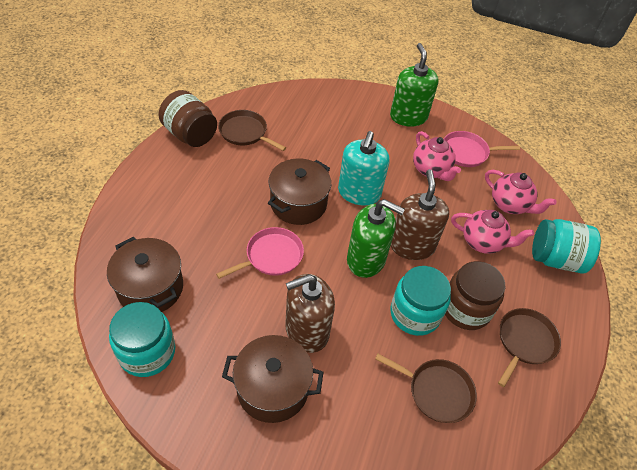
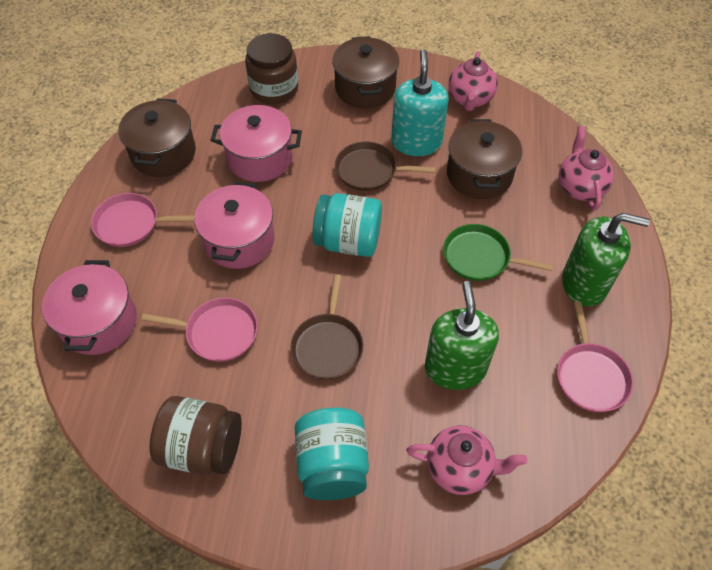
brown pan: 3 -> 2
brown soap dispenser: 2 -> 0
green pan: 0 -> 1
pink pan: 2 -> 3
pink pot: 0 -> 3
turquoise jar: 3 -> 2

